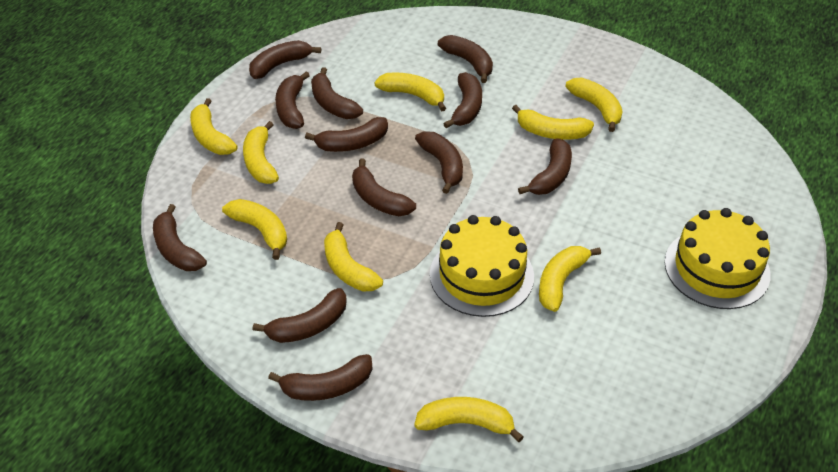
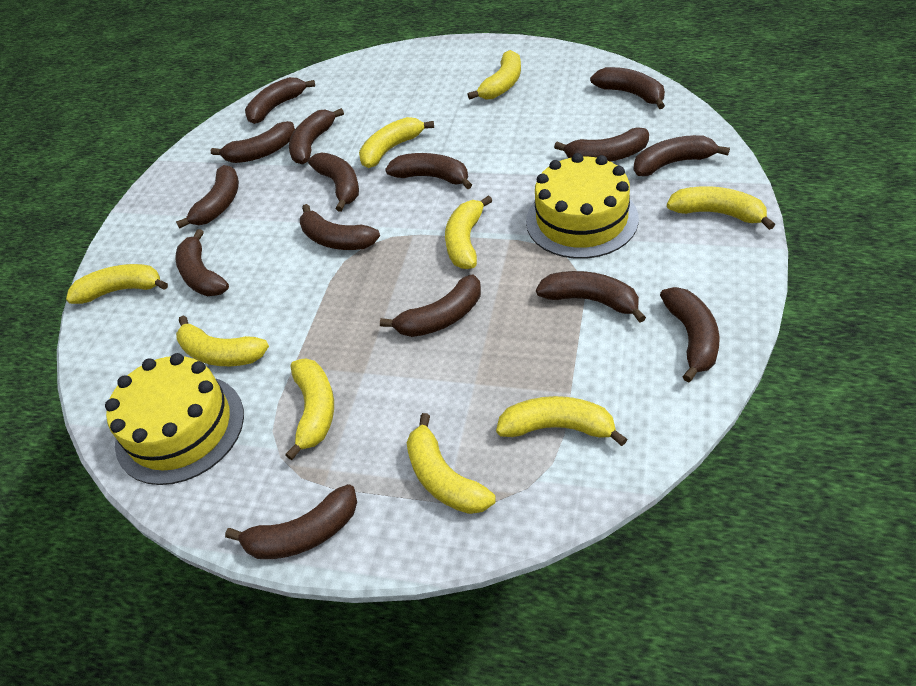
brown banana: 12 -> 15

